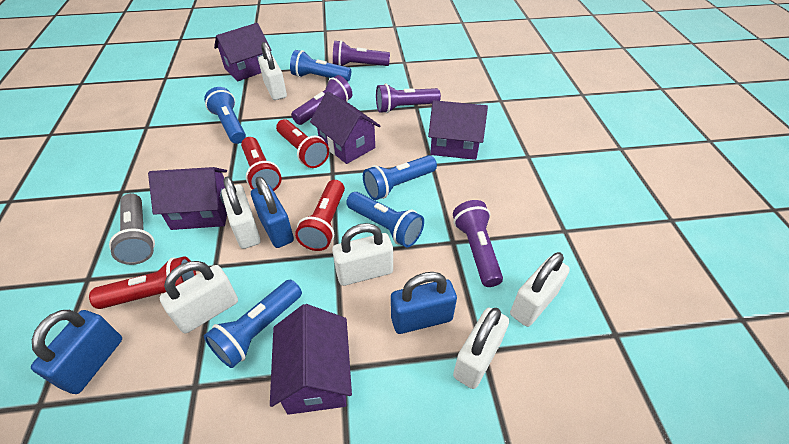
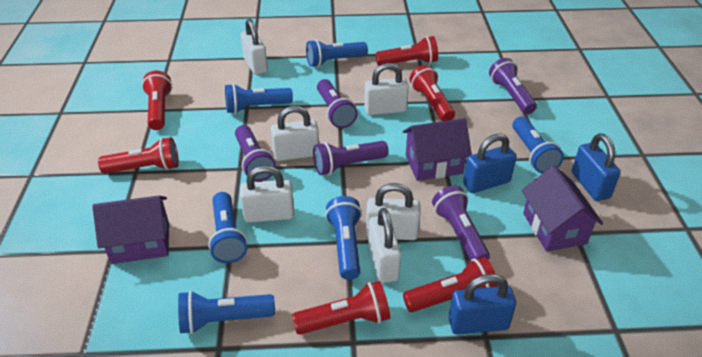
blue flashlight: 5 -> 6
grey flashlight: 1 -> 0
purple flashlight: 4 -> 5
purple house: 5 -> 3
red flashlight: 4 -> 6

